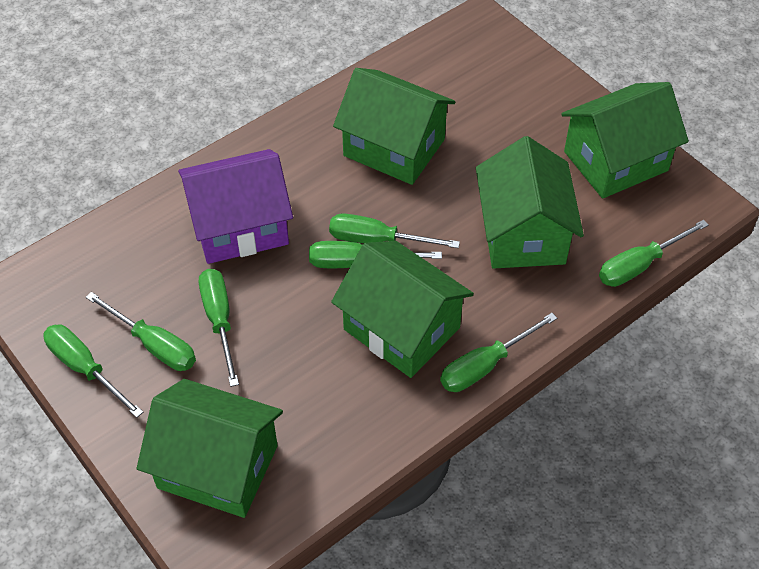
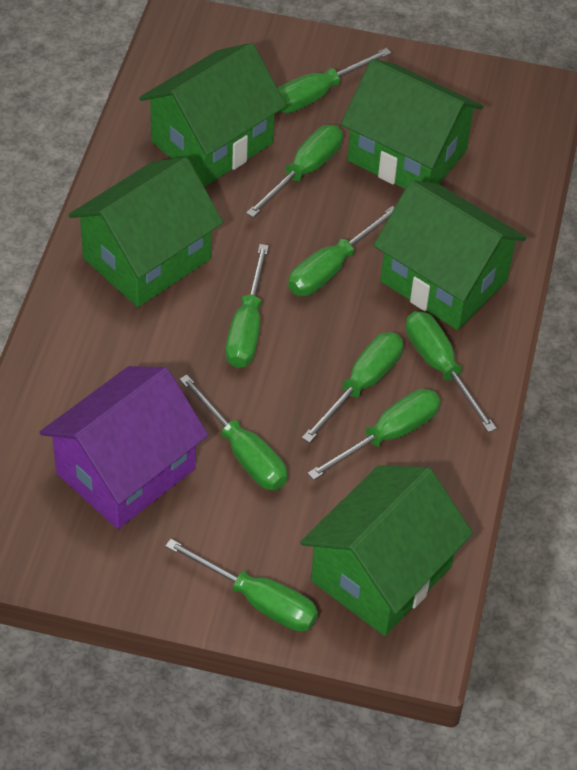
green screwdriver: 7 -> 9

